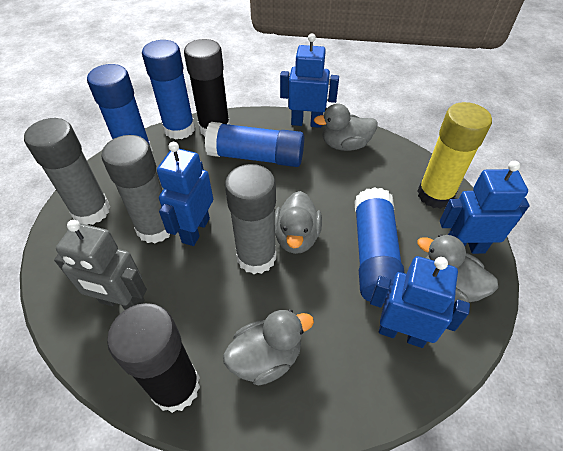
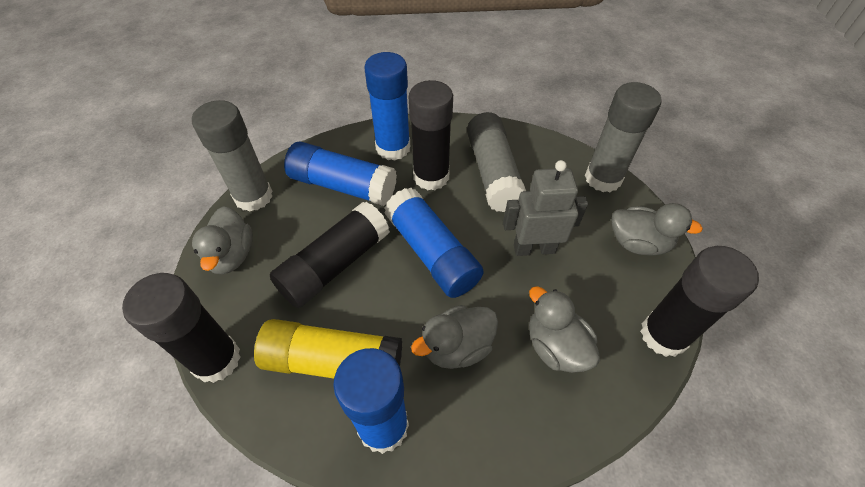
black glue stick: 2 -> 4
blue robot: 4 -> 0

